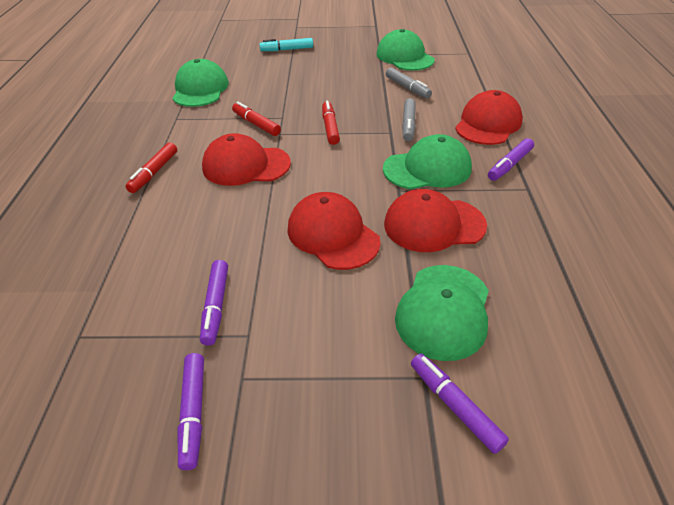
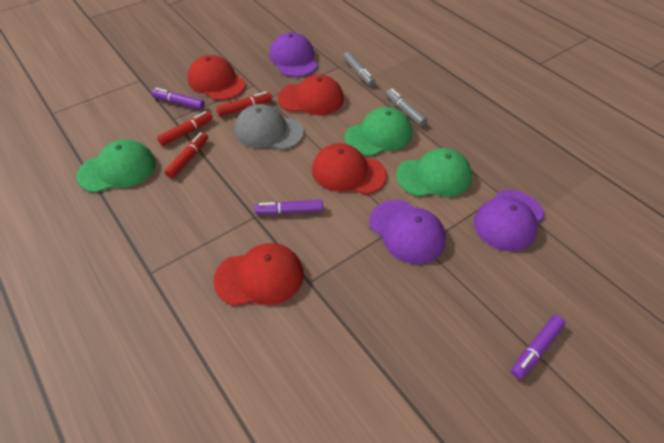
green cap: 4 -> 3
grey cap: 0 -> 1
purple cap: 0 -> 3
purple marker: 4 -> 3
turquoise marker: 1 -> 0

